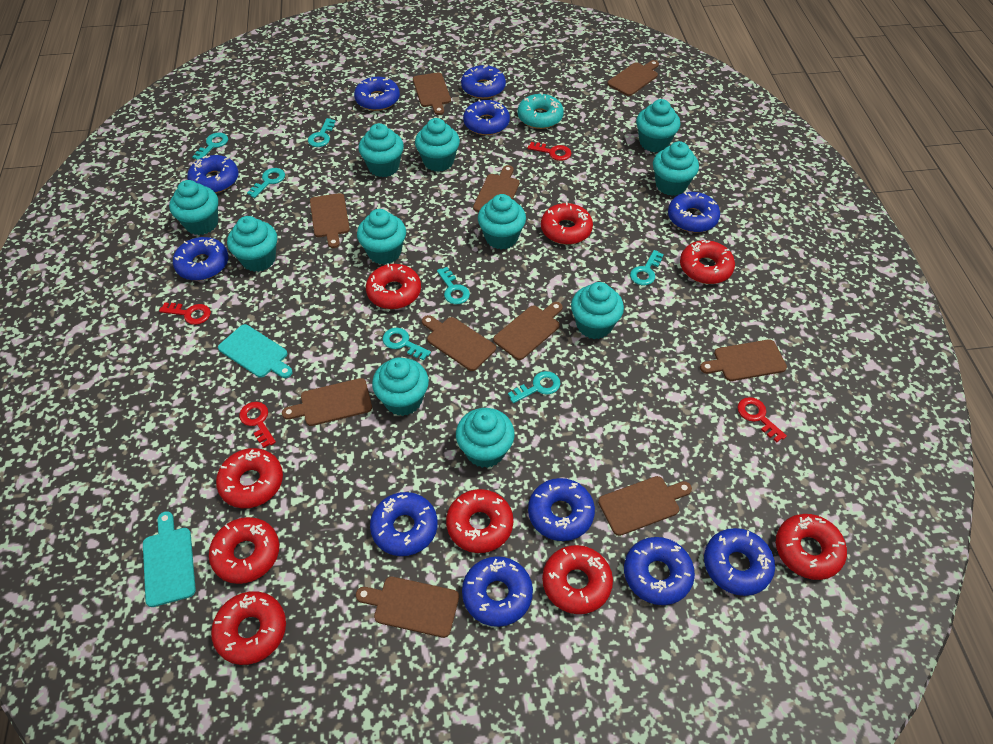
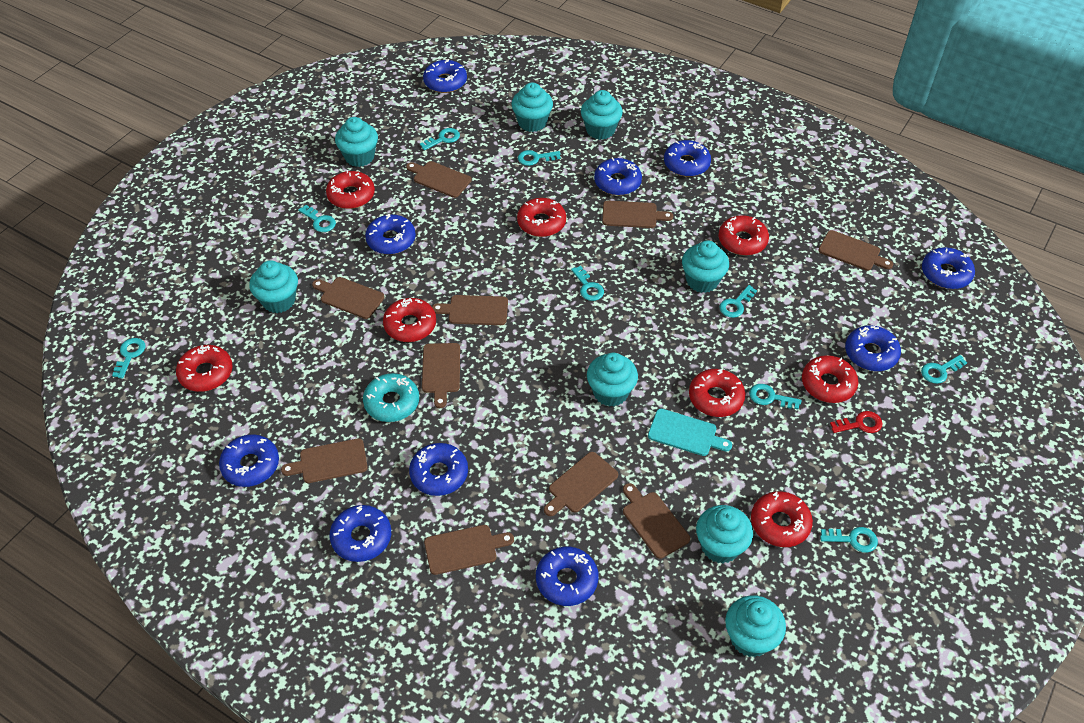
blue donut: 11 -> 10
red donut: 9 -> 8
red key: 4 -> 1
turquoise cupcake: 11 -> 8
turquoise cutting board: 2 -> 1
turquoise key: 7 -> 9

